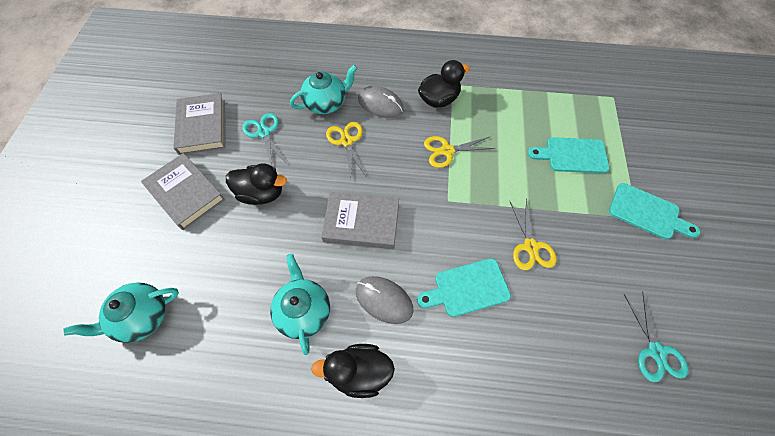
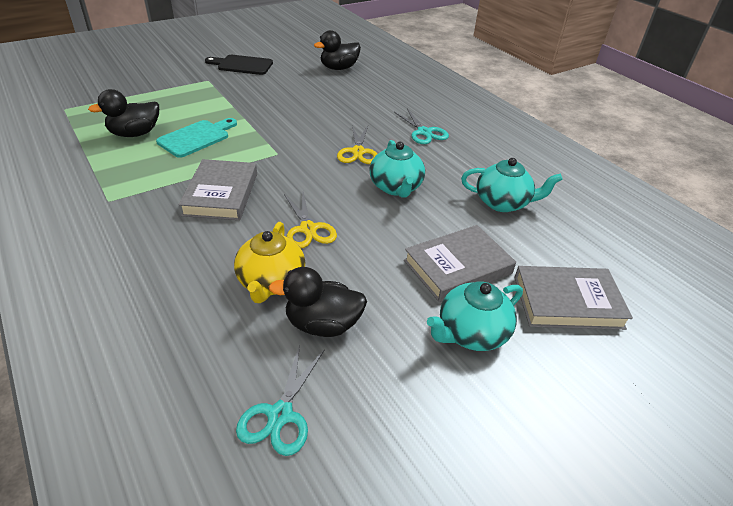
black cutting board: 0 -> 1
grey mouse: 2 -> 0
turquoise cutting board: 3 -> 1
yellow scissors: 3 -> 2
yellow teapot: 0 -> 1

